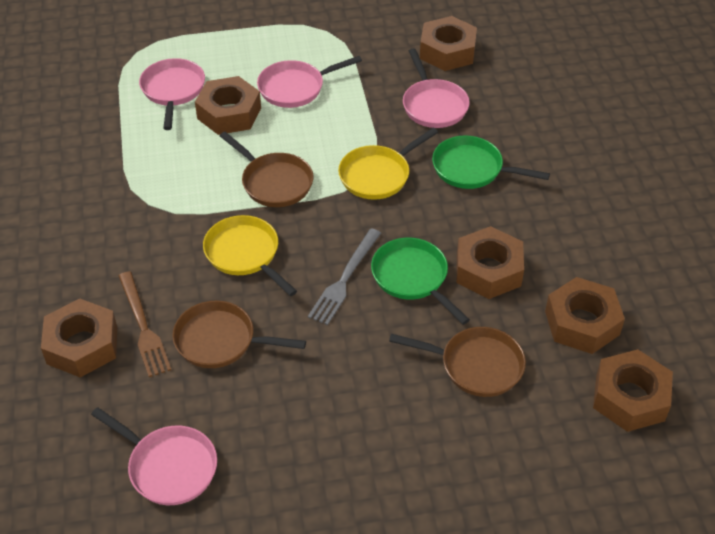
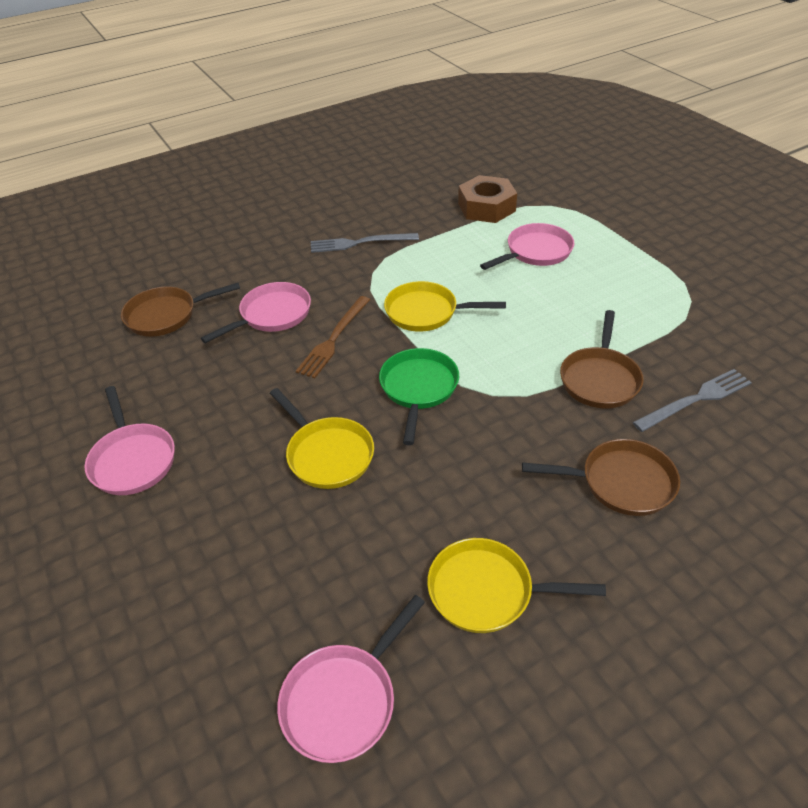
brown nut: 6 -> 1
green pan: 2 -> 1
grey fork: 1 -> 2
yellow pan: 2 -> 3

